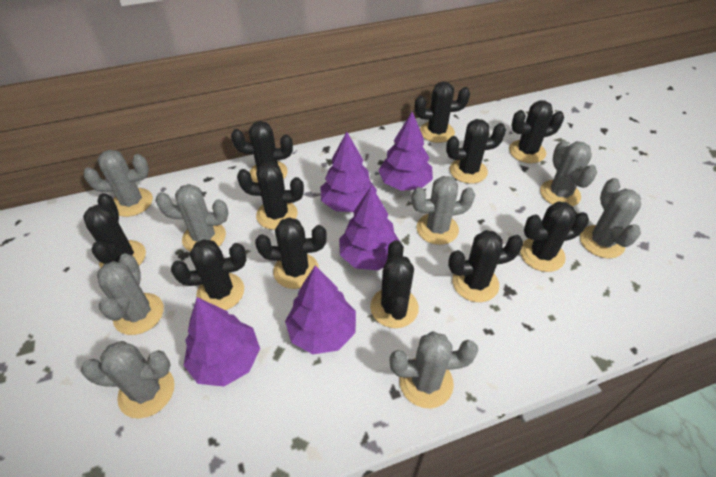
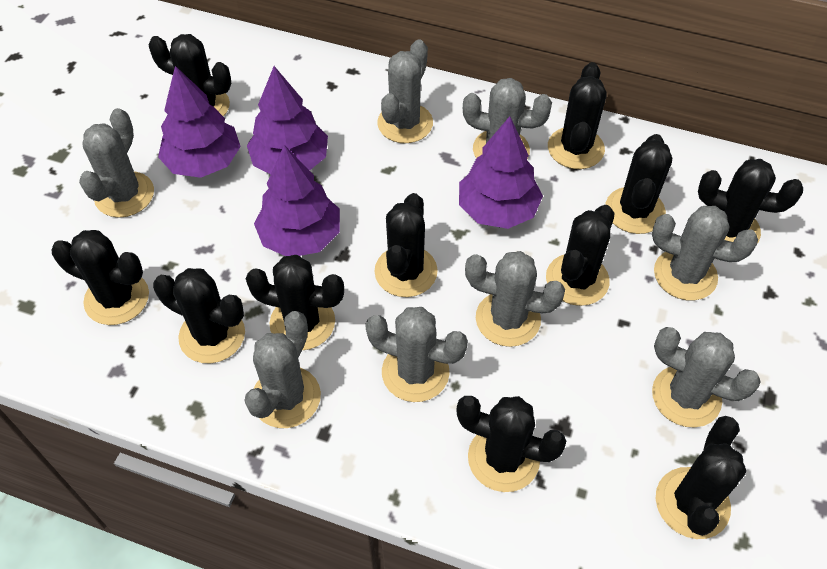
purple tree: 5 -> 4

